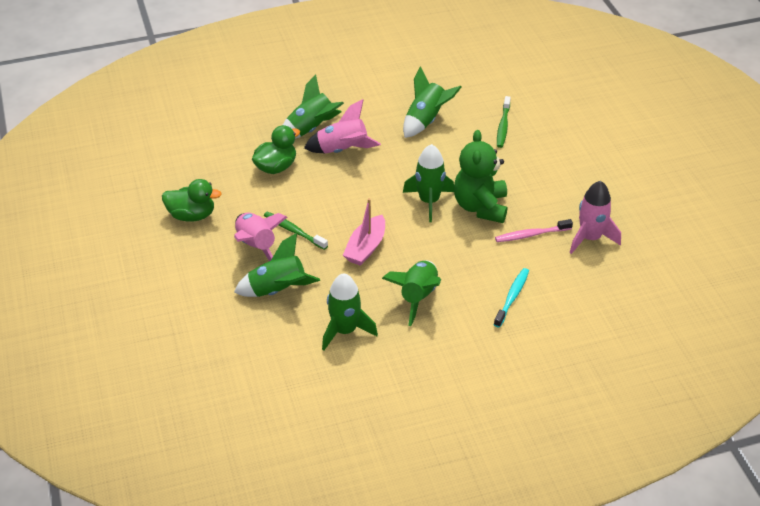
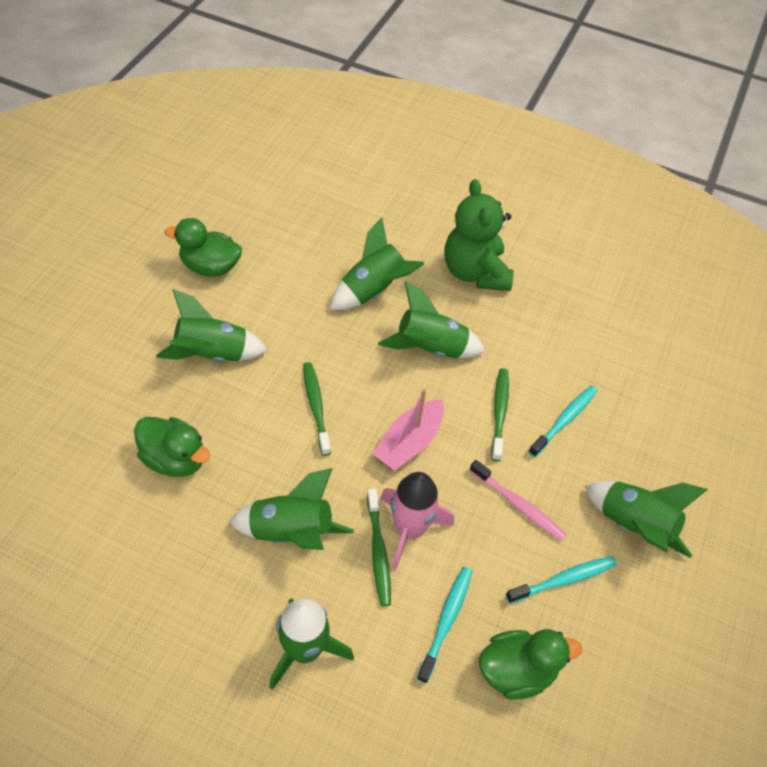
green duck: 2 -> 3
green toothbrush: 2 -> 3
pink rocket: 3 -> 1
turquoise toothbrush: 1 -> 3

